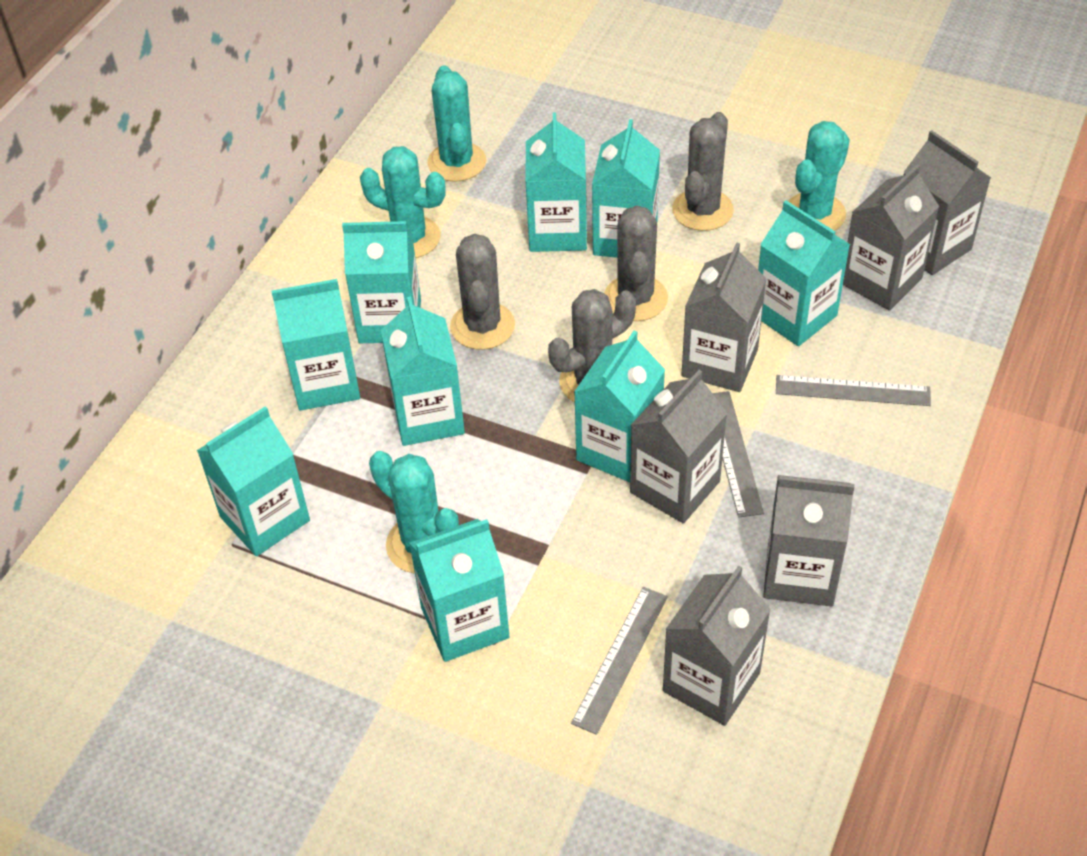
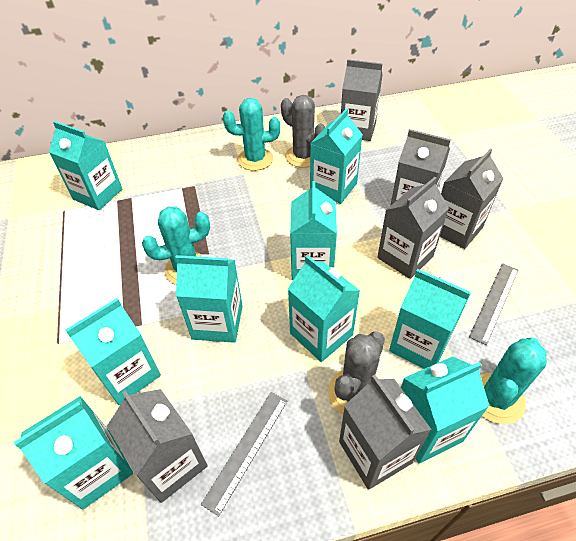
grey cactus: 4 -> 2
grey ruler: 3 -> 2
turquoise cactus: 4 -> 3

